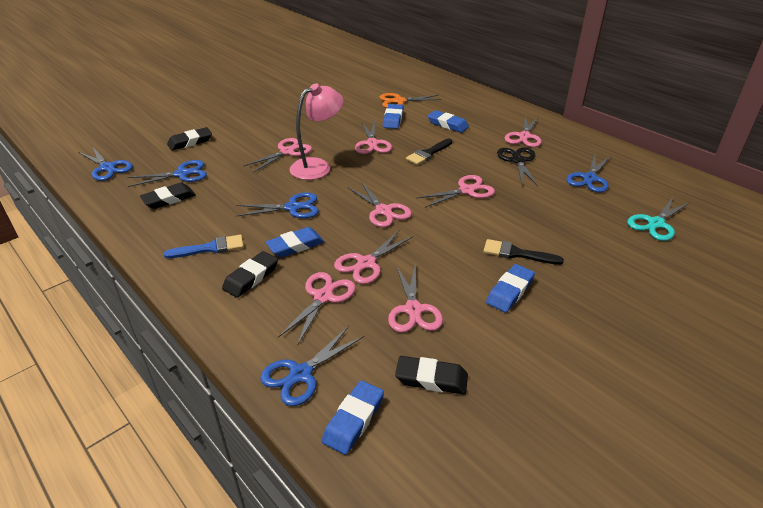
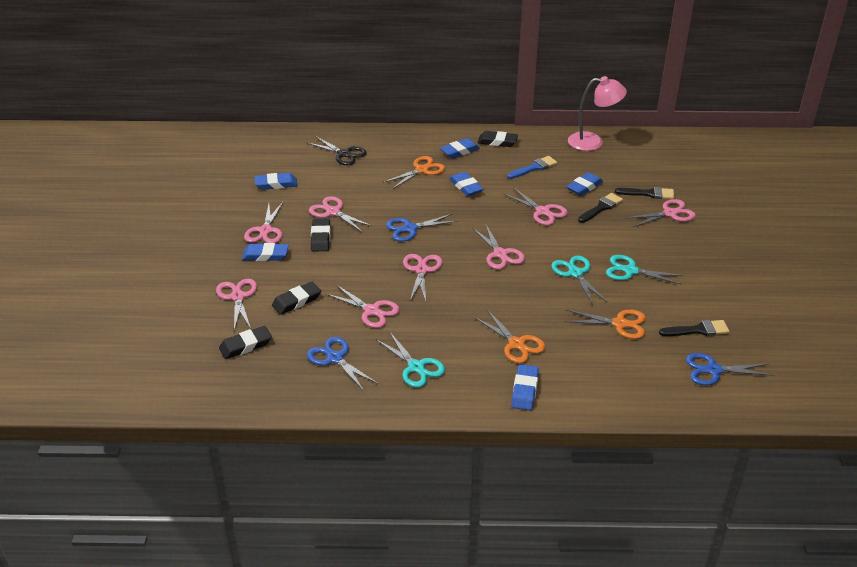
black brush: 2 -> 3
blue eraser: 5 -> 6
blue scissors: 5 -> 3
orange scissors: 1 -> 3
turquoise scissors: 1 -> 3

